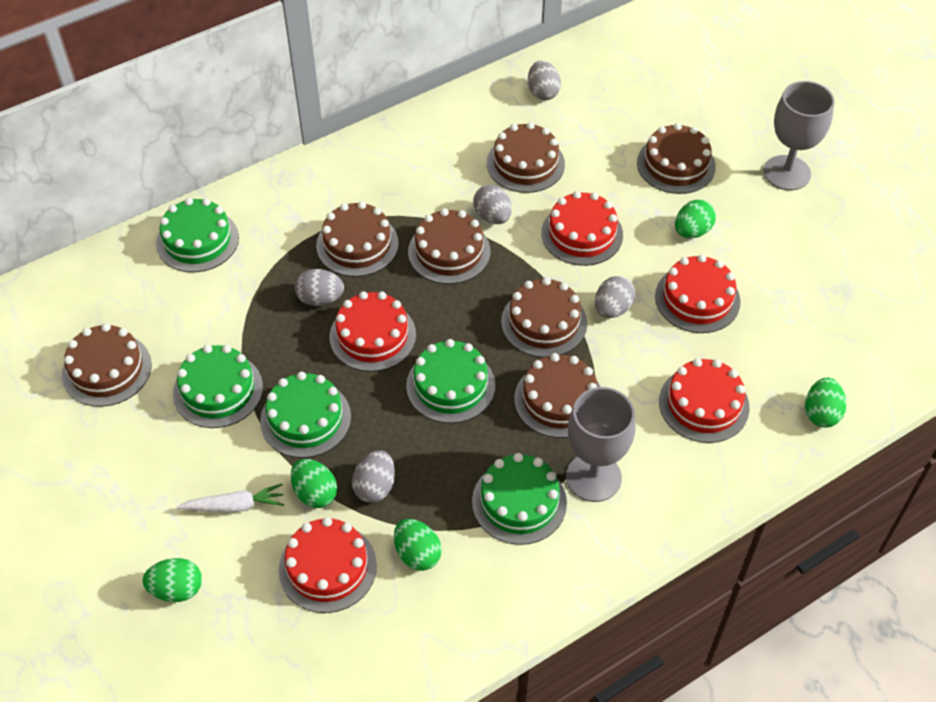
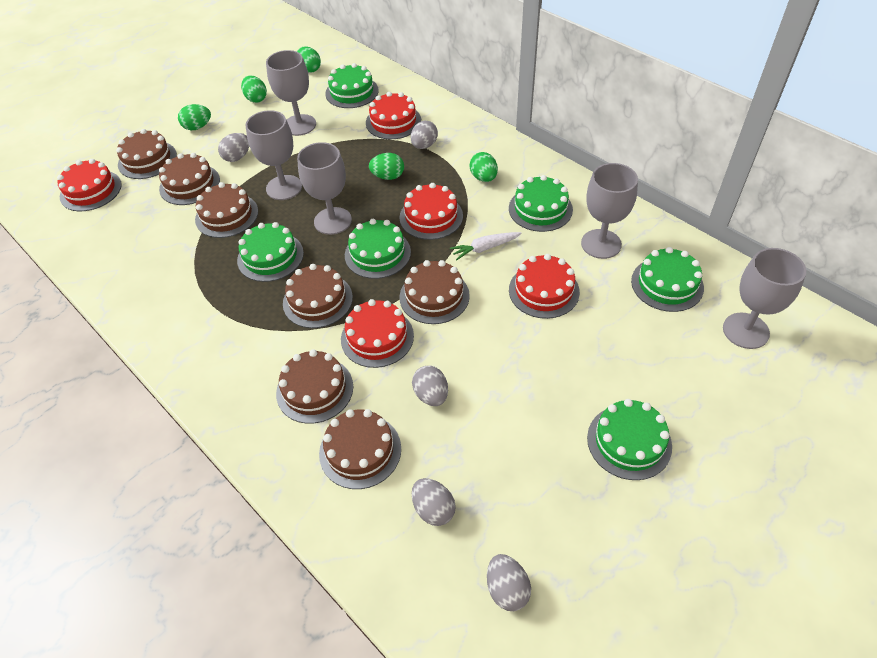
green cake: 5 -> 6
grey goblet: 2 -> 5

